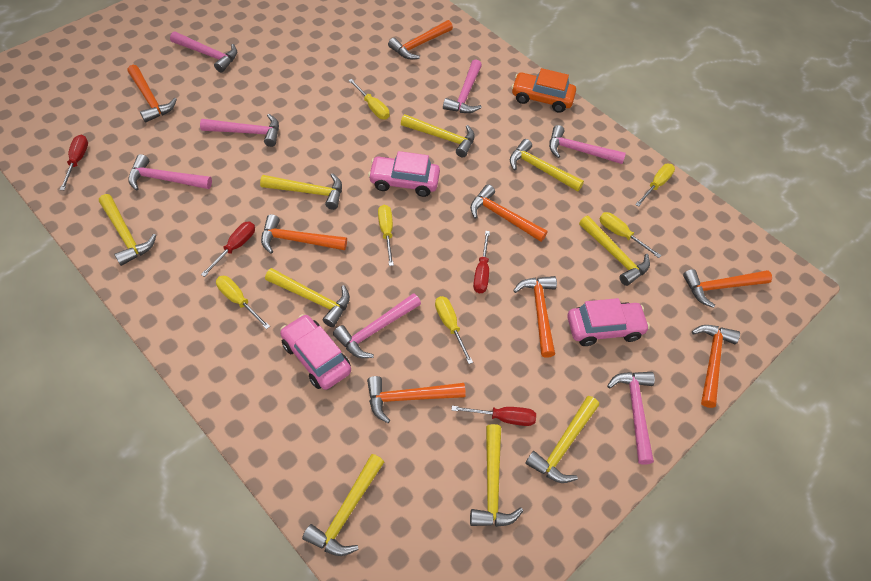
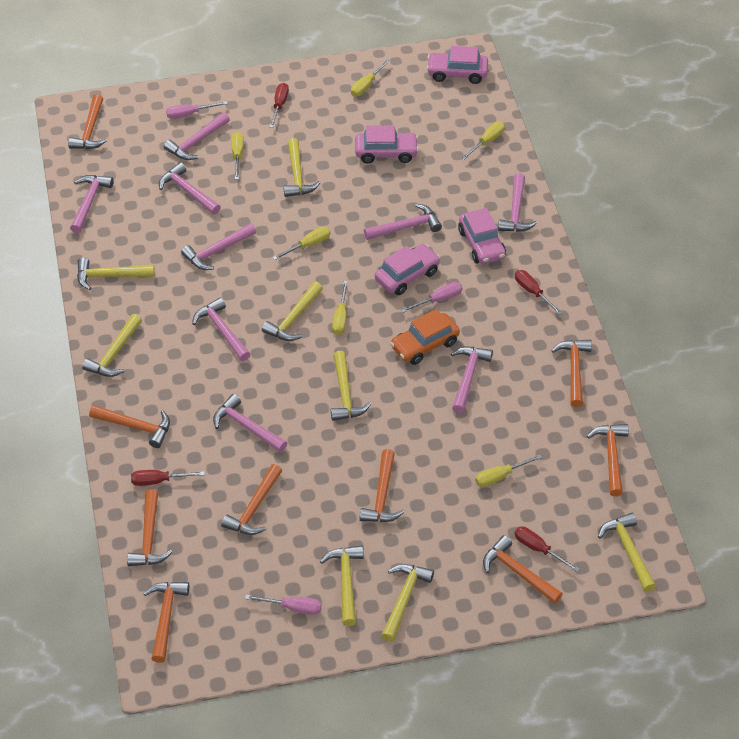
orange hammer: 8 -> 9
pink car: 3 -> 4
pink hammer: 7 -> 9
pink screwdriver: 0 -> 3
yellow hammer: 9 -> 8

